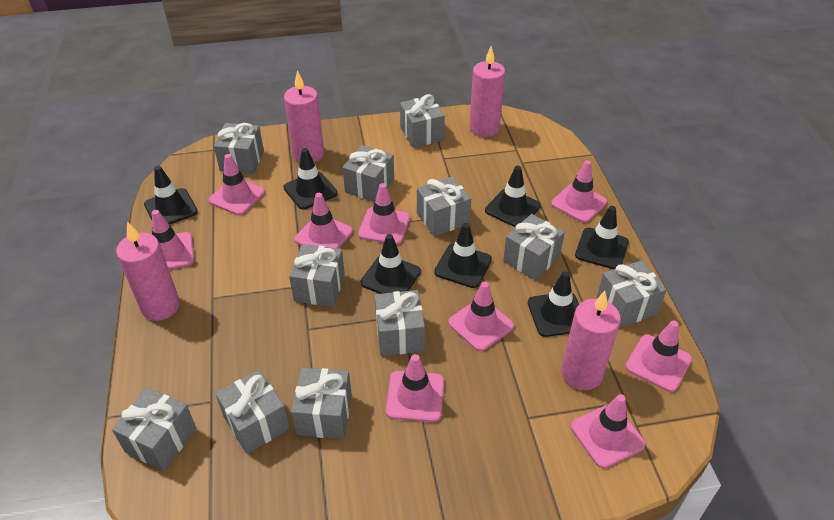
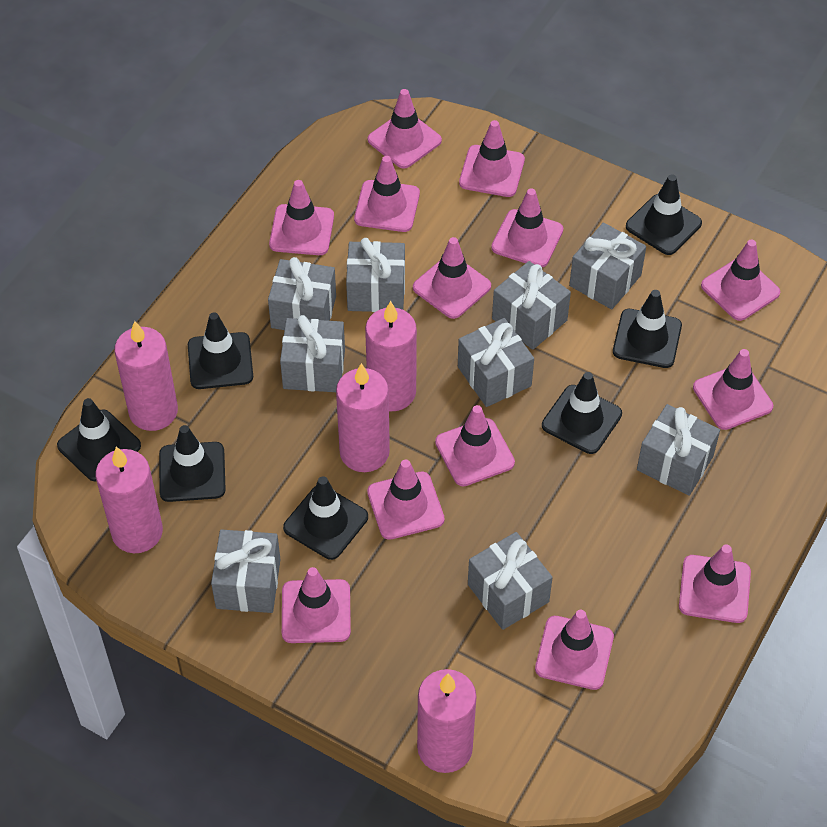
grey gift: 11 -> 9
pink candle: 4 -> 5
pink traffic cone: 9 -> 13

